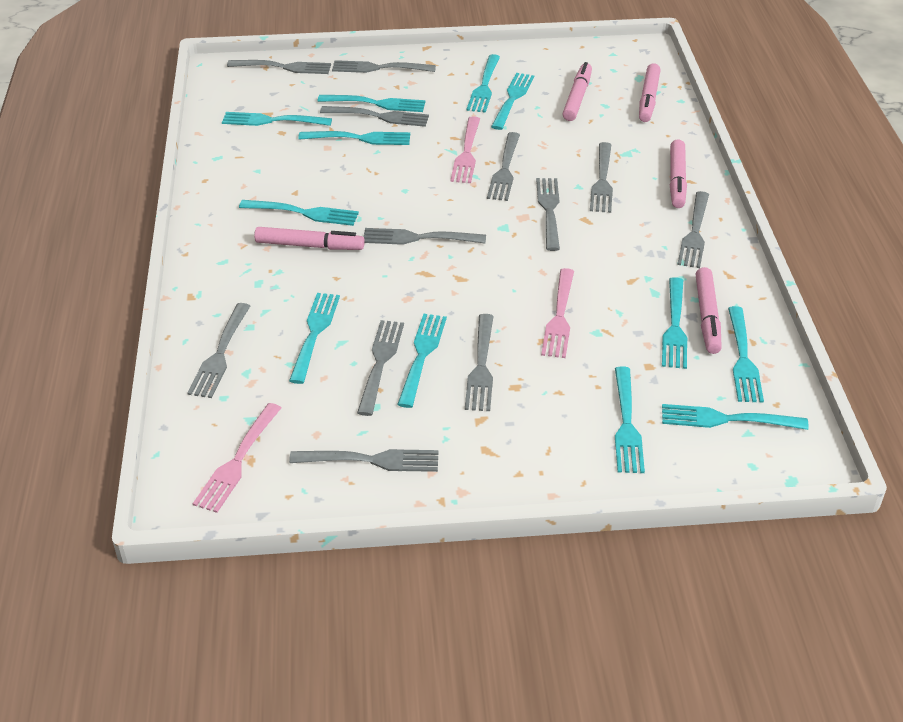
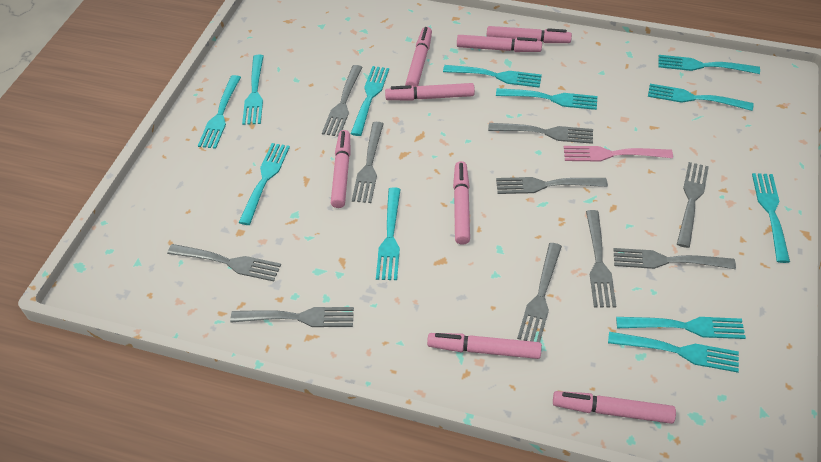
grey fork: 12 -> 10
pink fork: 3 -> 1
pink marker: 5 -> 8

